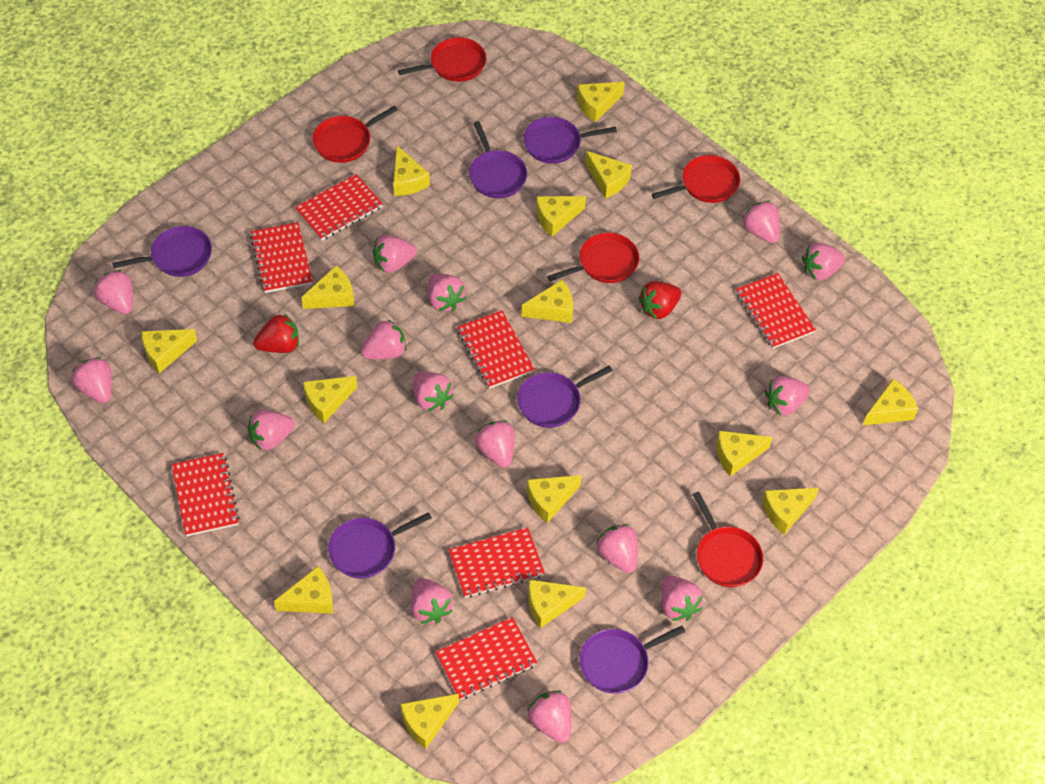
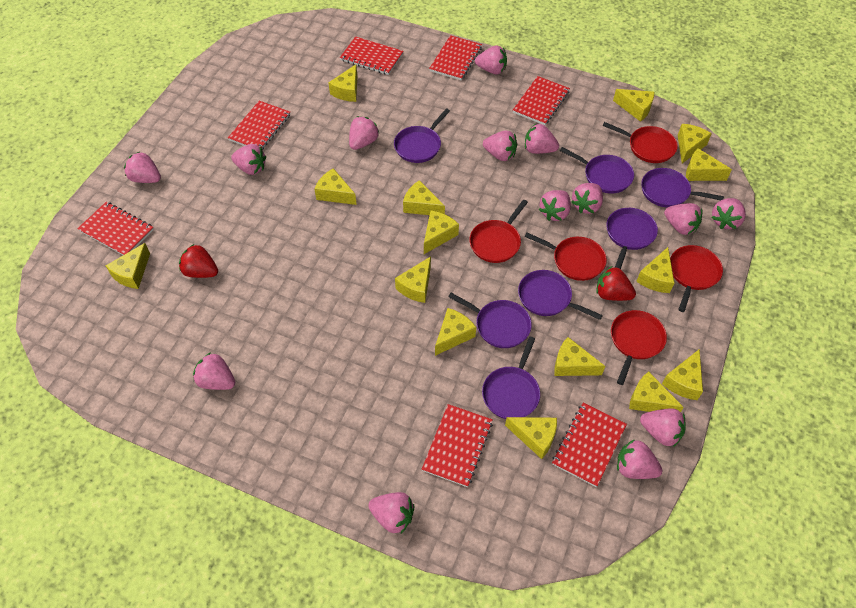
pink strawberry: 15 -> 14
purple pan: 6 -> 7

